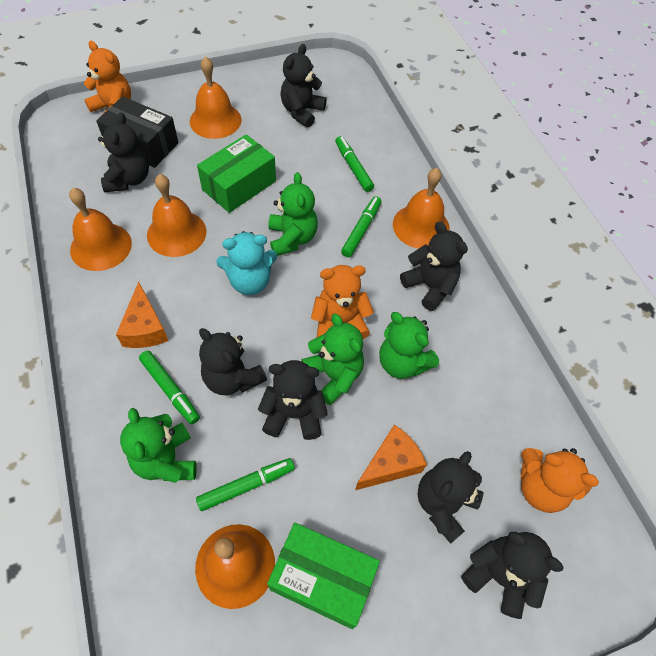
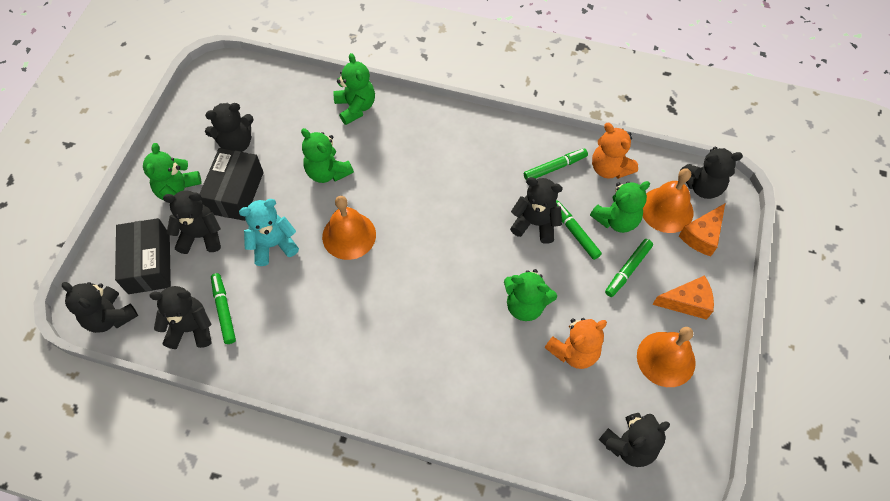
black box: 1 -> 2
green box: 2 -> 0
green teddy bear: 4 -> 5
orange bell: 5 -> 3
orange teddy bear: 3 -> 2

